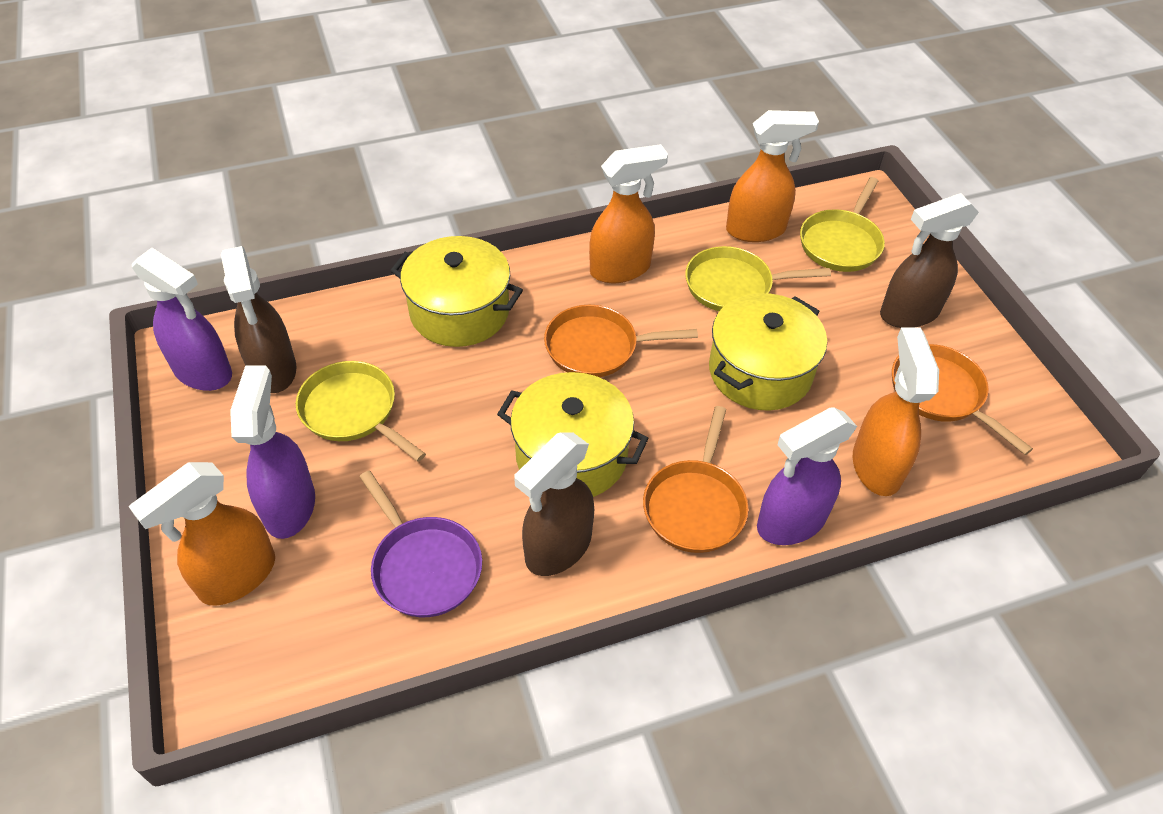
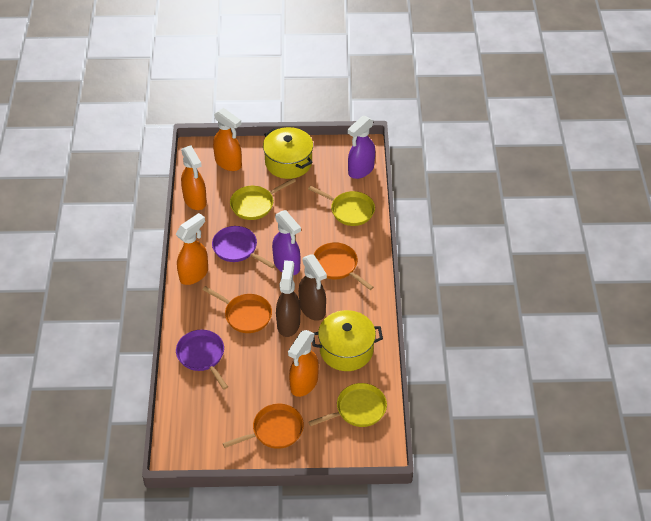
brown spray bottle: 3 -> 2
purple pan: 1 -> 2
purple spray bottle: 3 -> 2
yellow pot: 3 -> 2

